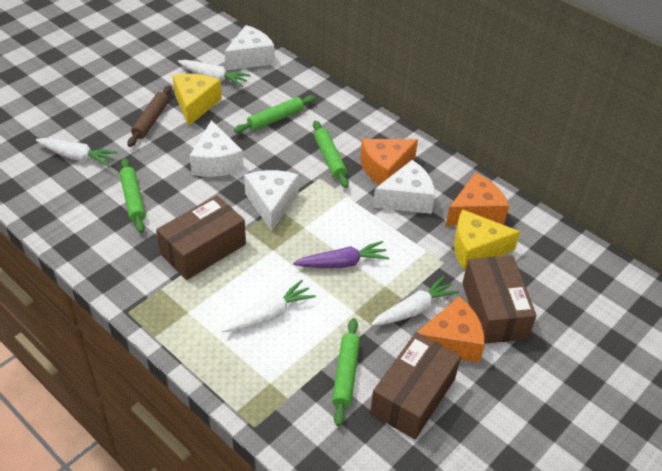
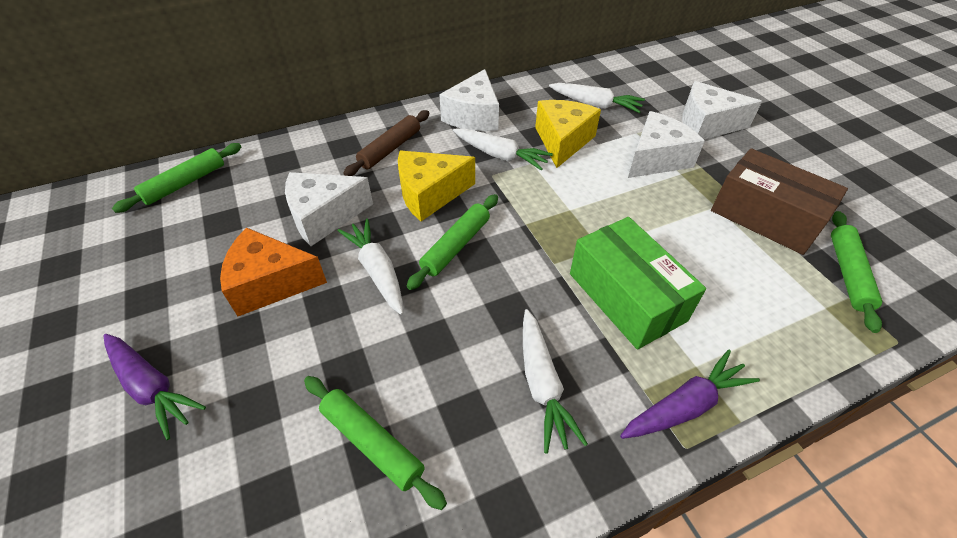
brown box: 3 -> 1
green box: 0 -> 1
orange cheese: 3 -> 1
purple carrot: 1 -> 2

